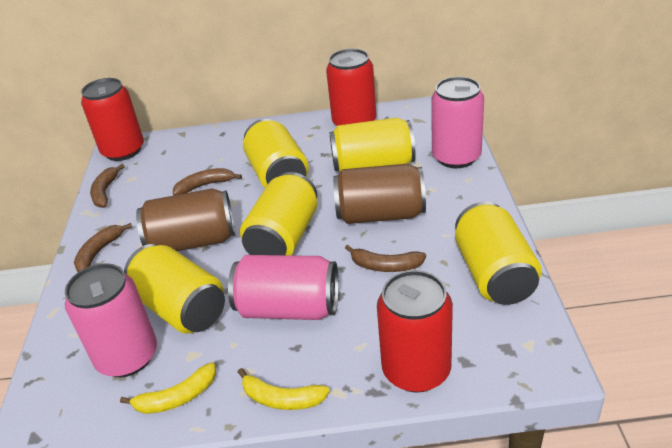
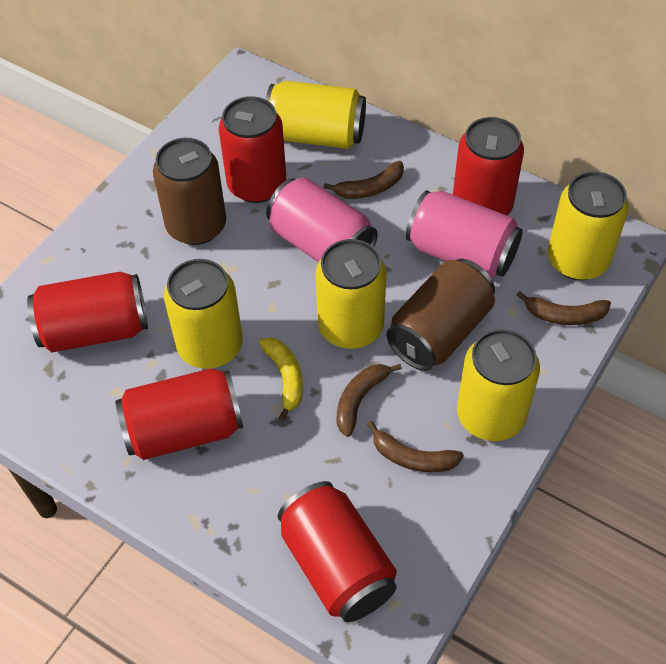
pink can: 3 -> 2
red can: 3 -> 5
yellow banana: 2 -> 1

